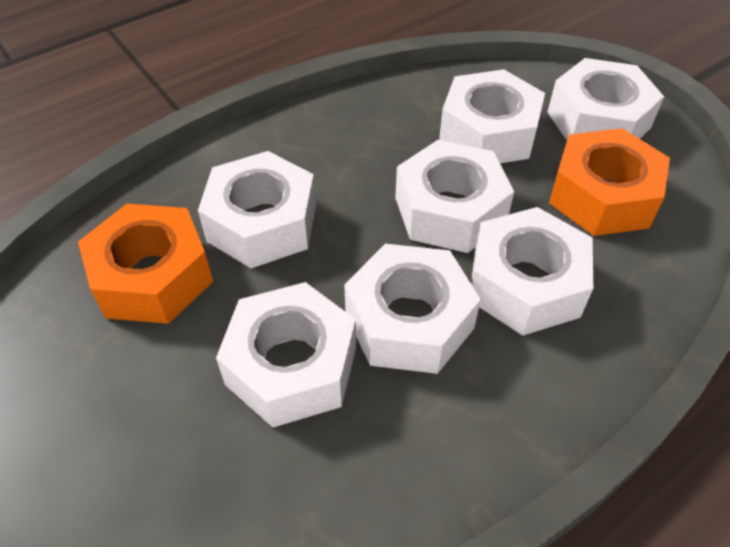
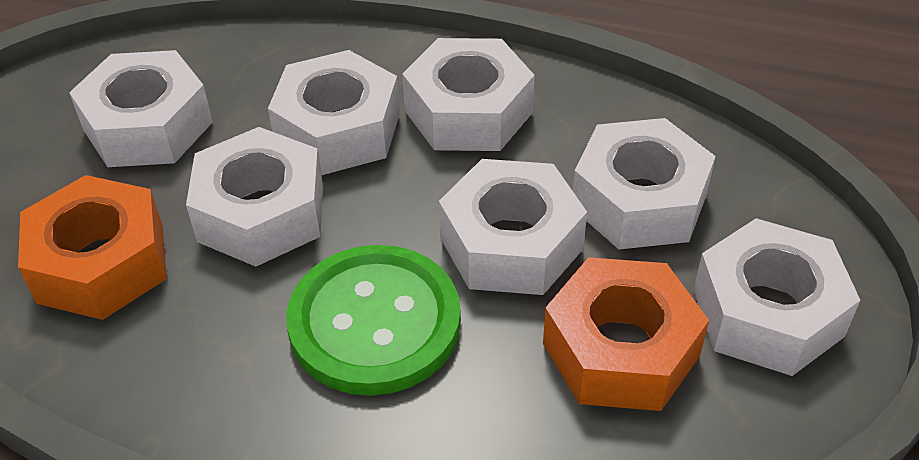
green button: 0 -> 1

